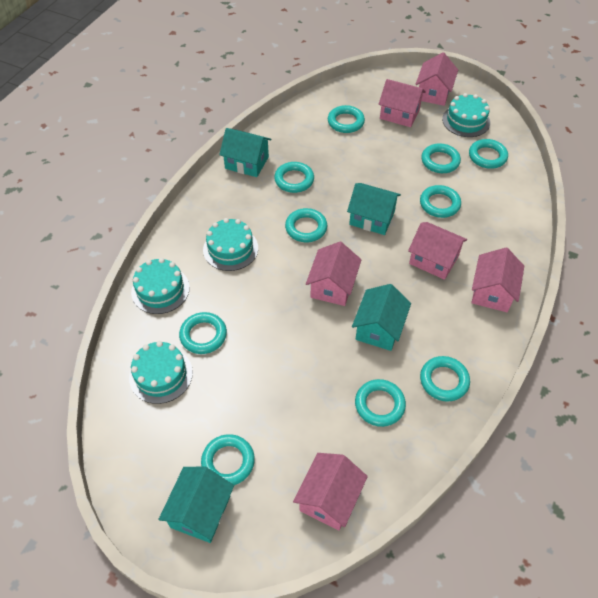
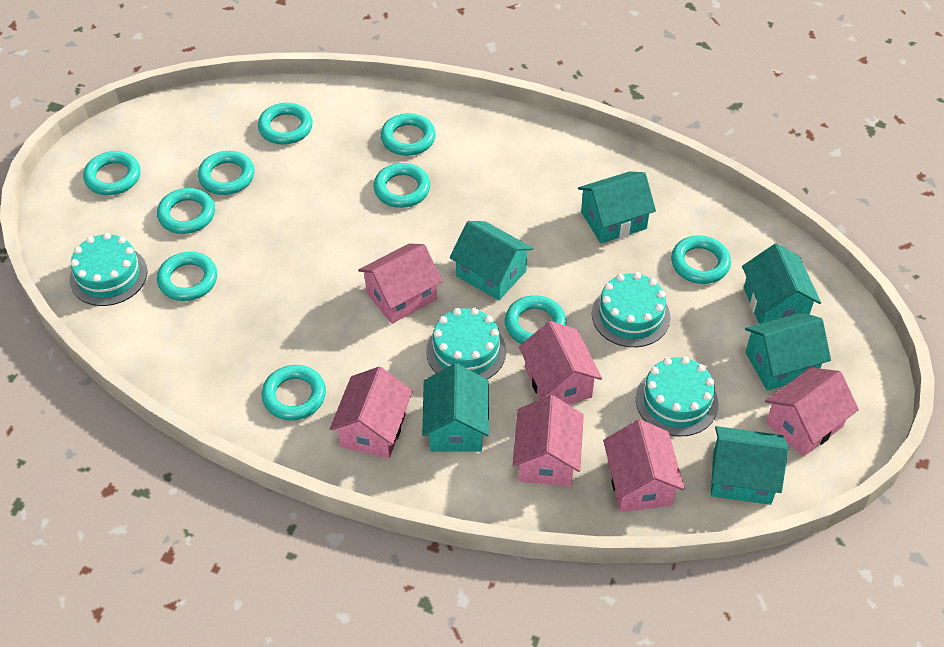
turquoise house: 4 -> 6

